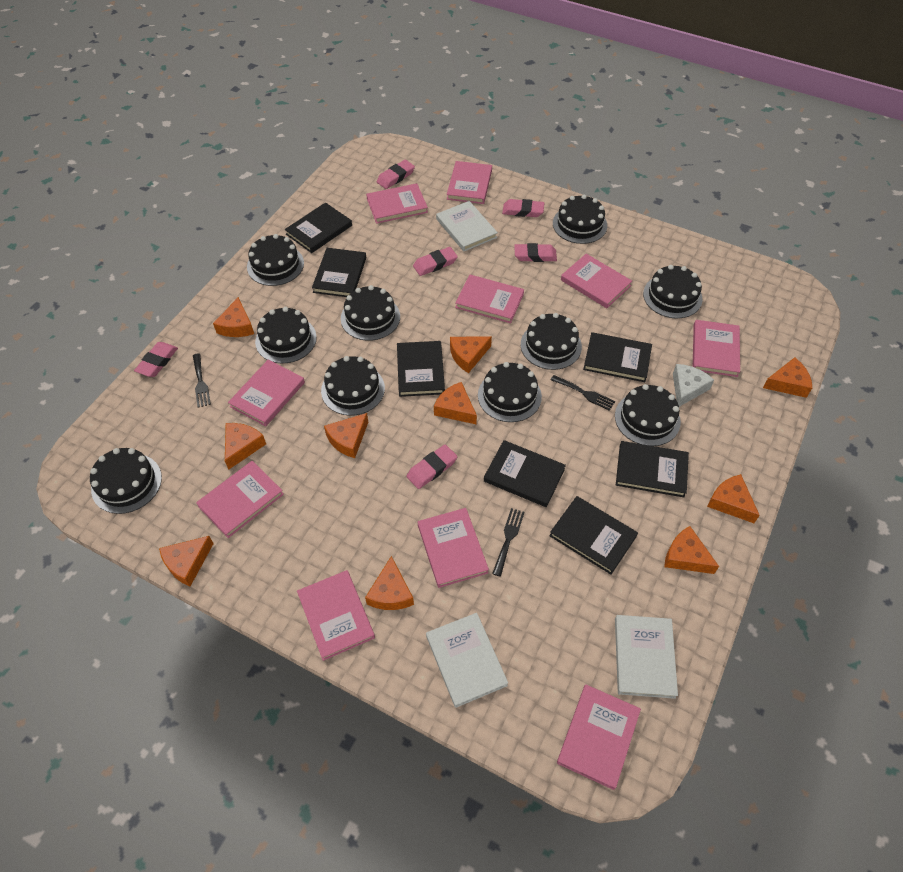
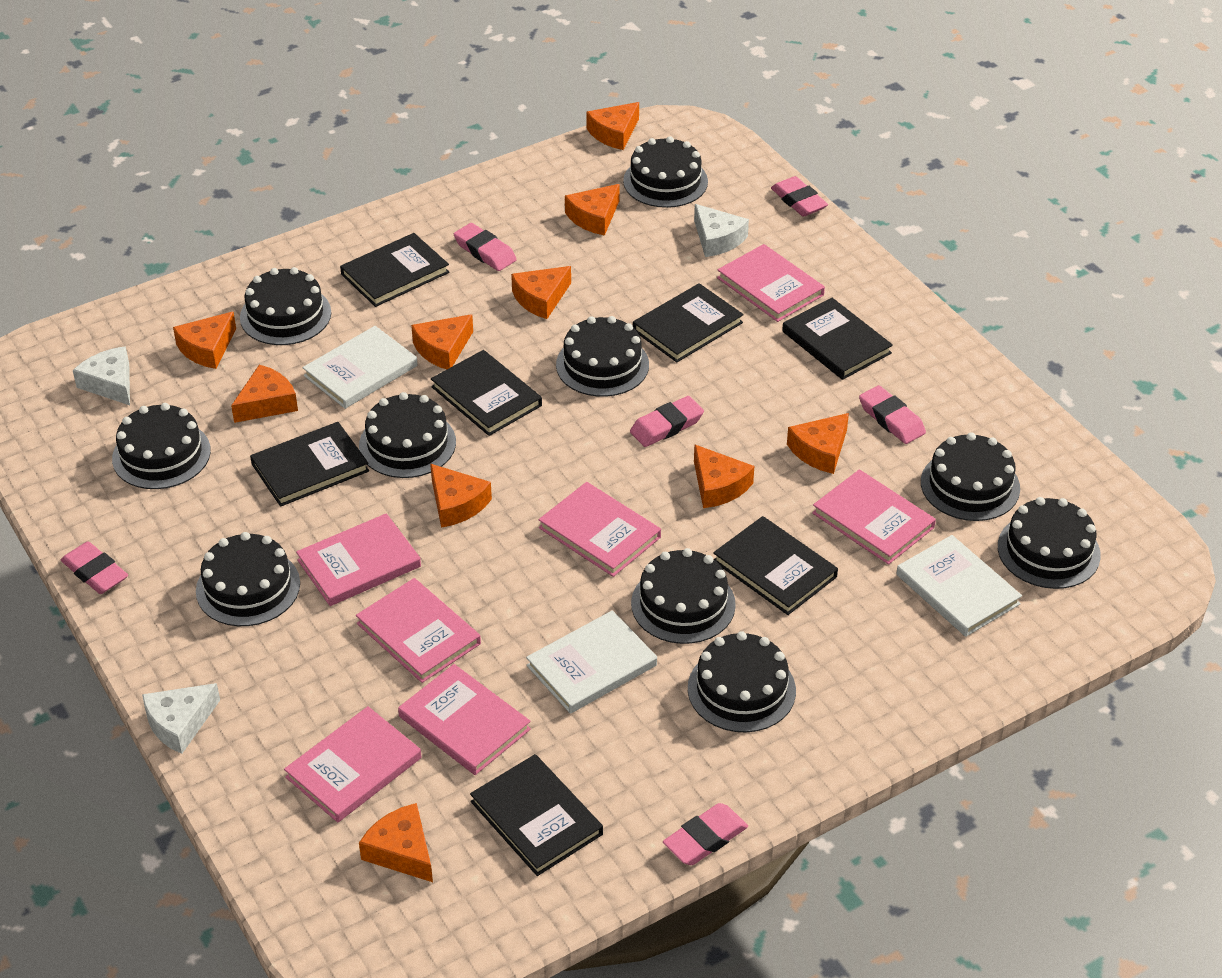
black fork: 3 -> 0
pink book: 10 -> 7
white cheese: 1 -> 3

